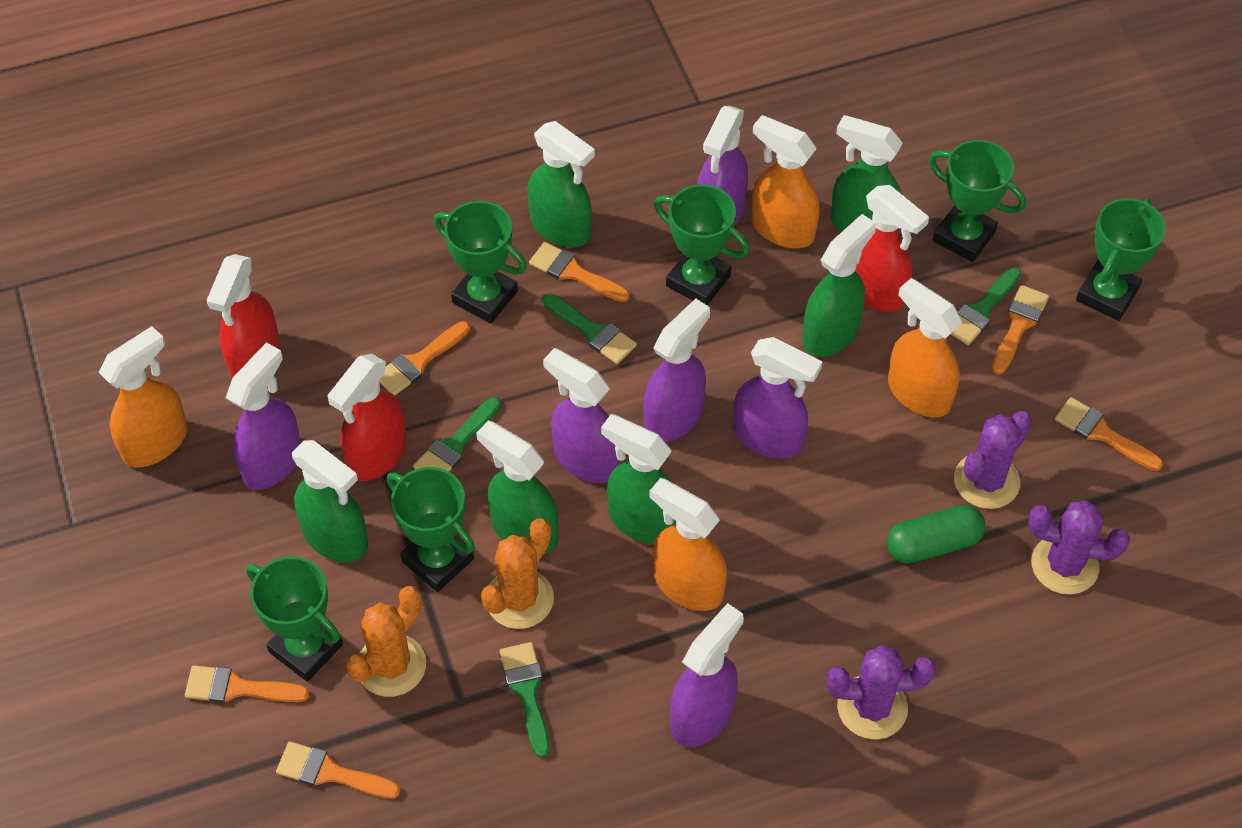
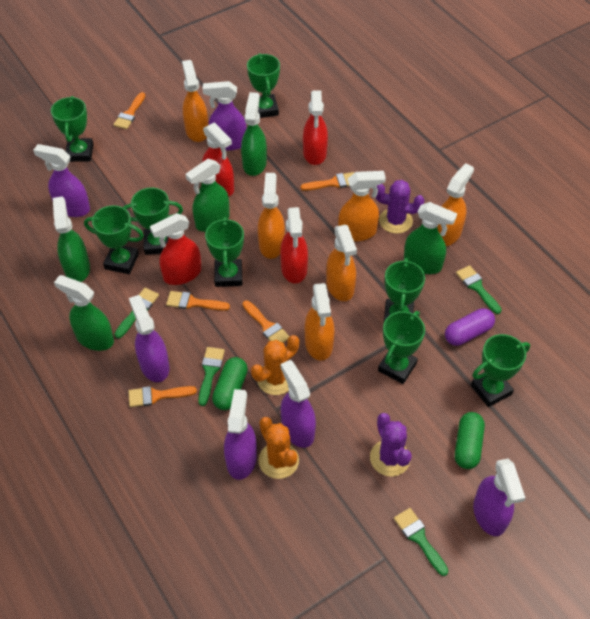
green capsule: 1 -> 2
green spray bottle: 6 -> 5
green trophy: 6 -> 8
orange brush: 6 -> 5
orange spray bottle: 4 -> 6
purple cactus: 3 -> 2
purple capsule: 0 -> 1
red spray bottle: 3 -> 4

